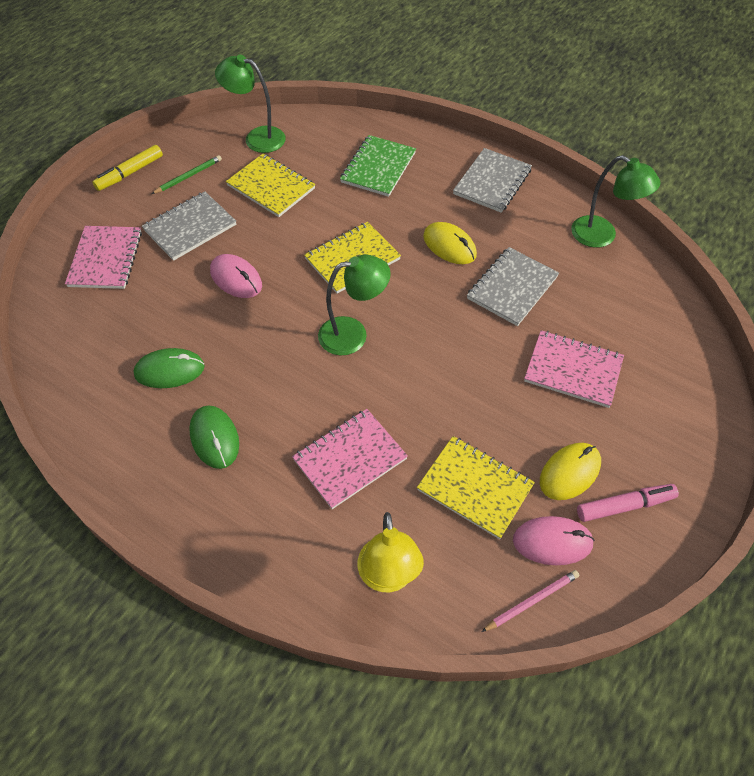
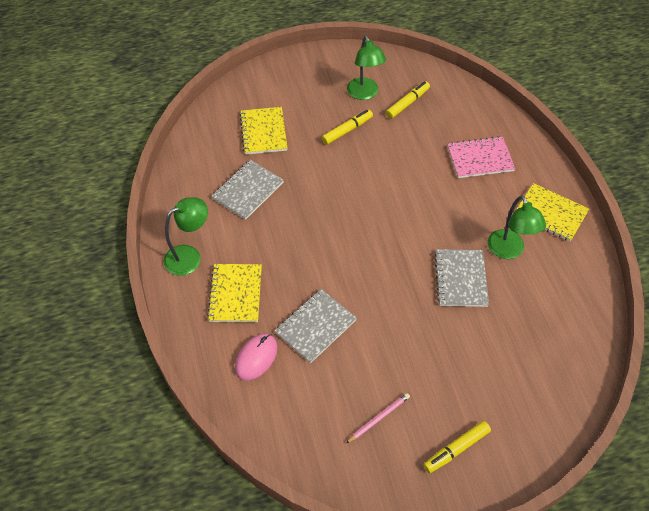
green mouse: 2 -> 0
green notebook: 1 -> 0
green pencil: 1 -> 0
pink marker: 1 -> 0
pink mouse: 2 -> 1
pink notebook: 3 -> 1
yellow lamp: 1 -> 0
yellow marker: 1 -> 3
yellow mouse: 2 -> 0

